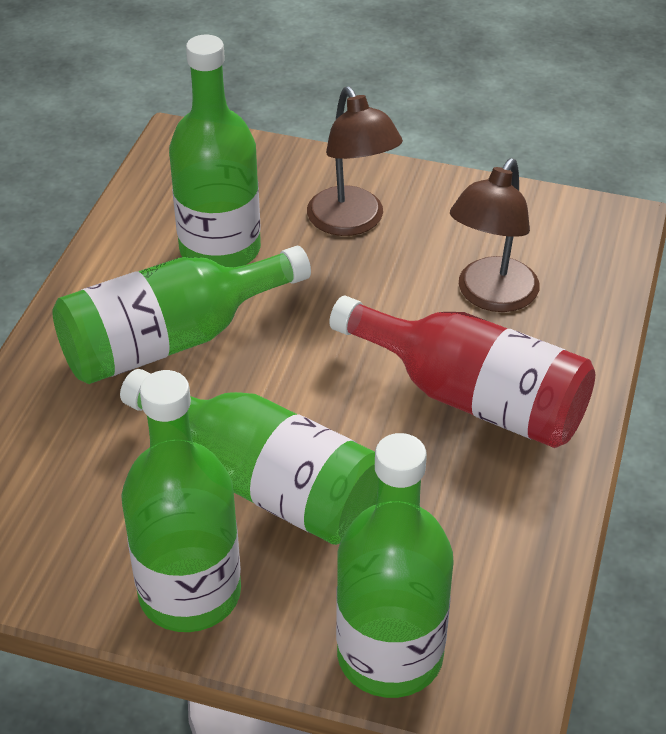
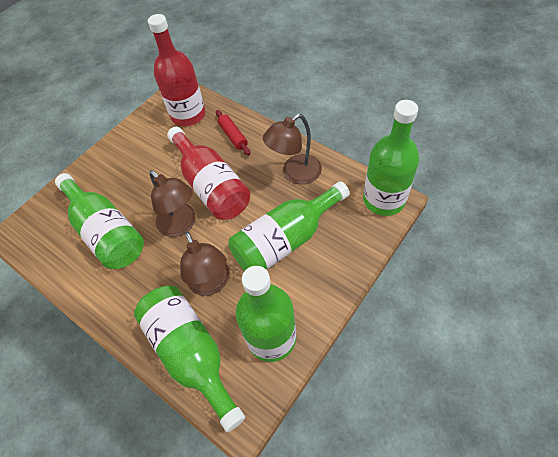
brown lamp: 2 -> 3
red bottle: 1 -> 2
red rolling pin: 0 -> 1

